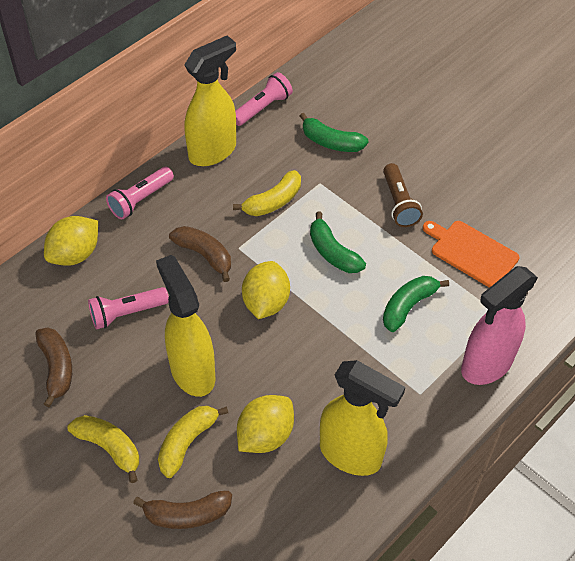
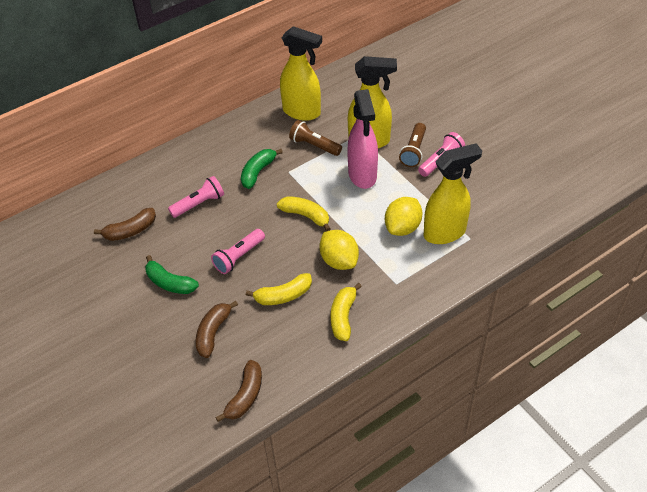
brown flashlight: 1 -> 2
green banana: 3 -> 2
orange cutting board: 1 -> 0
yellow lemon: 3 -> 2

